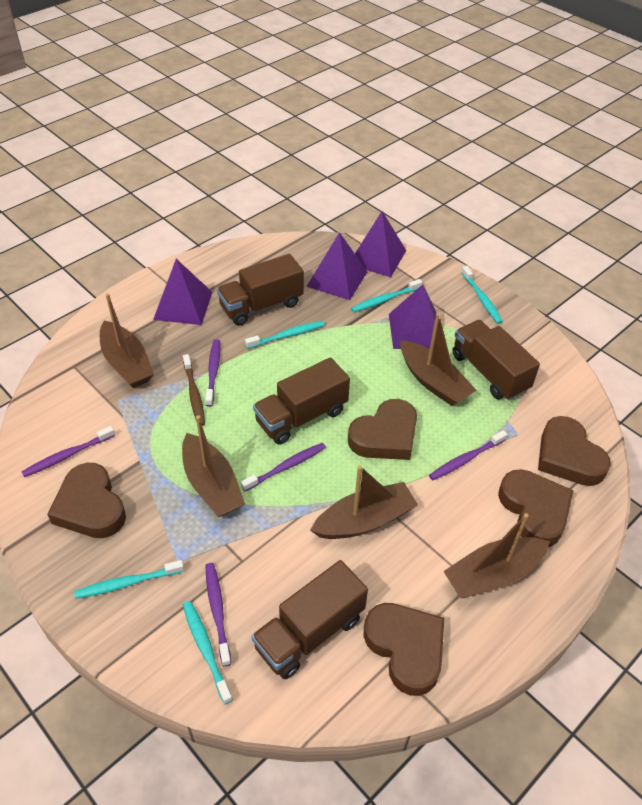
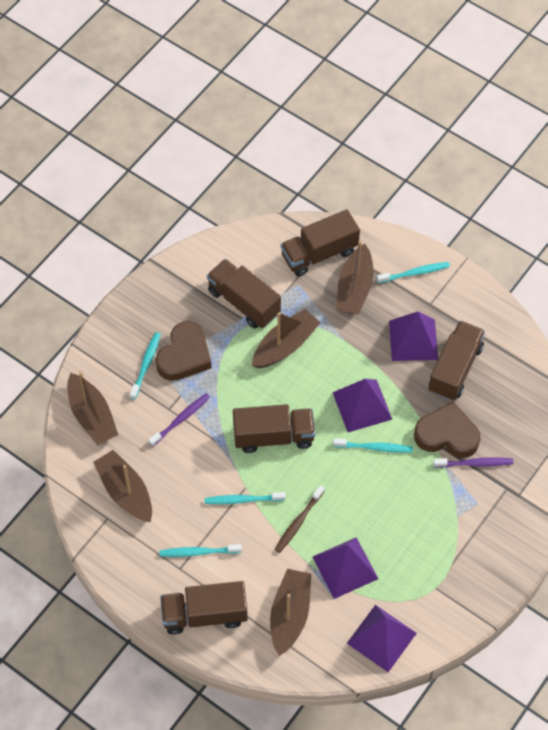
brown heart: 5 -> 2
brown truck: 4 -> 5
purple toothbrush: 5 -> 2

